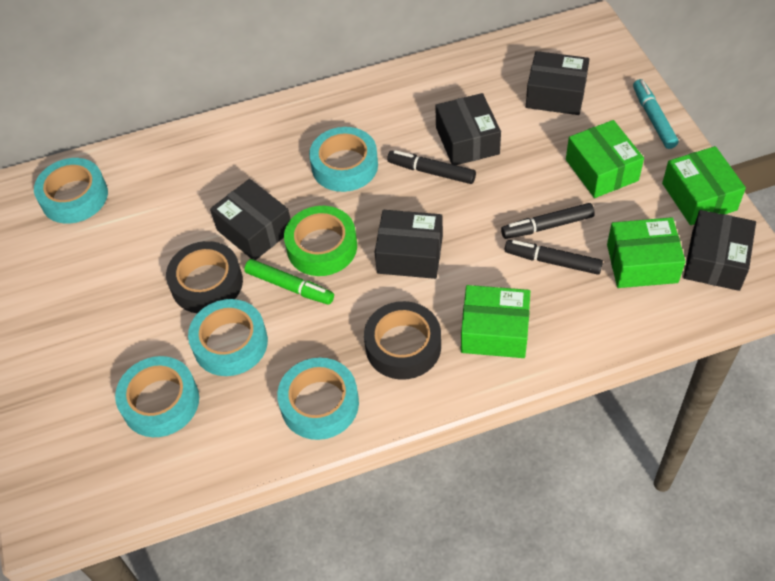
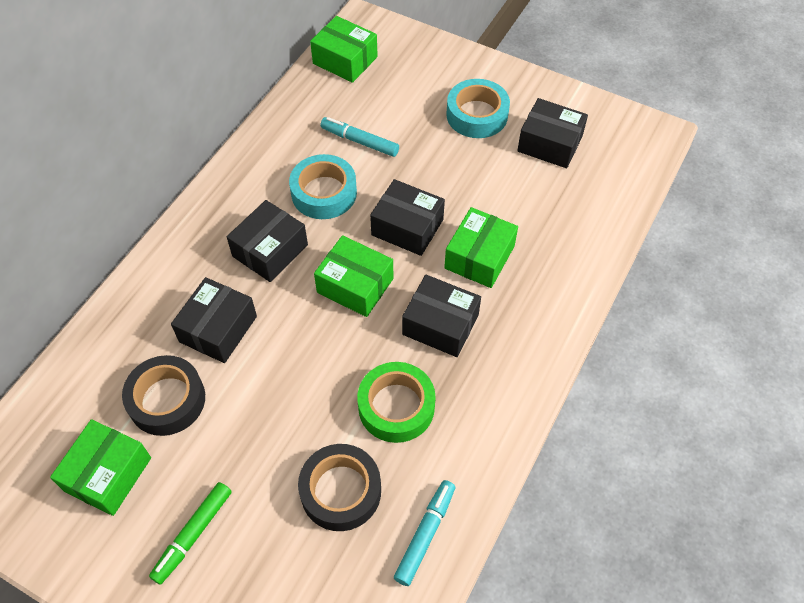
black marker: 3 -> 0
turquoise marker: 1 -> 2
turquoise tape: 5 -> 2

